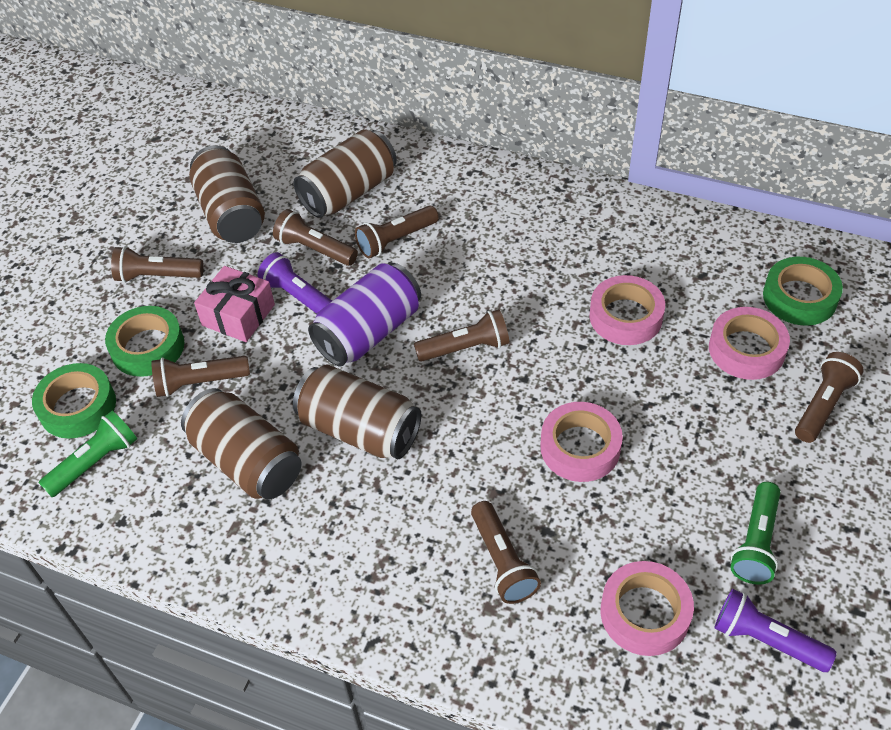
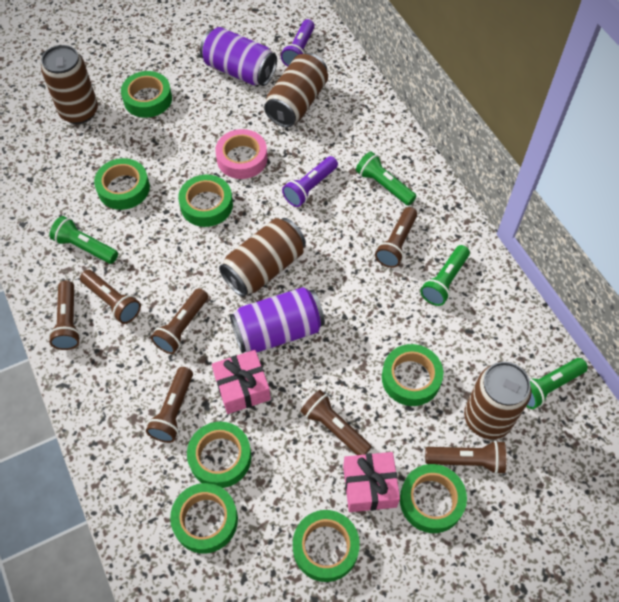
green flashlight: 2 -> 4
green tape: 3 -> 8
pink gift: 1 -> 2
pink tape: 4 -> 1
purple can: 1 -> 2

